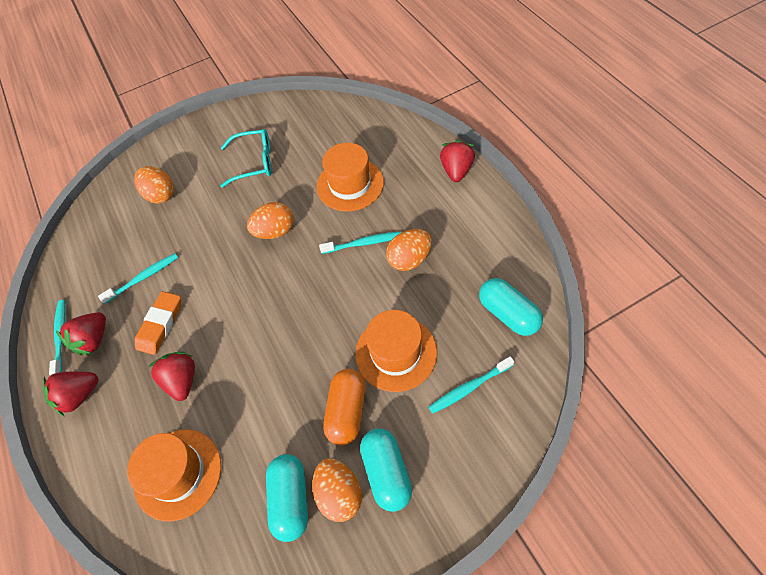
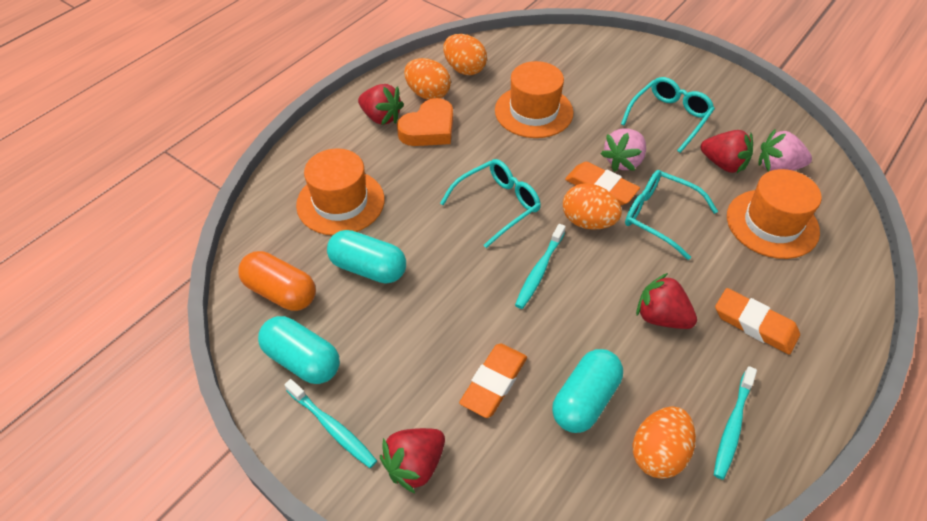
orange eraser: 1 -> 3
orange heart: 0 -> 1
pink strawberry: 0 -> 2
turquoise glasses: 1 -> 3
turquoise toothbrush: 4 -> 3

